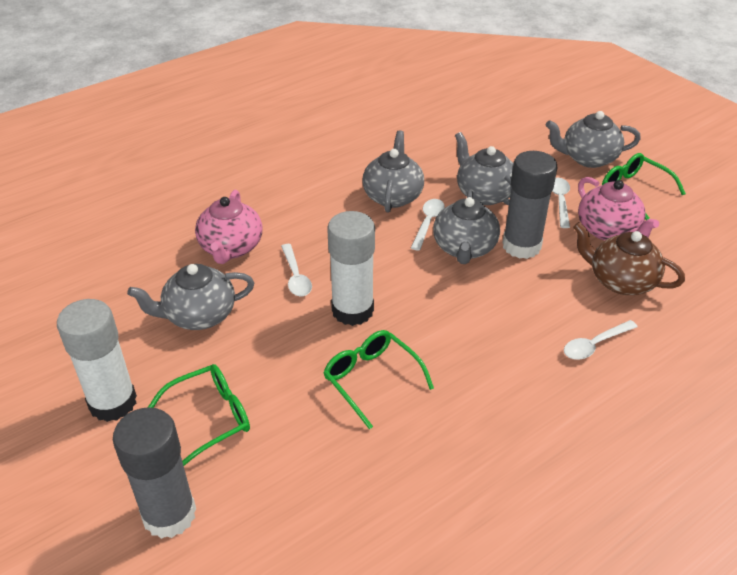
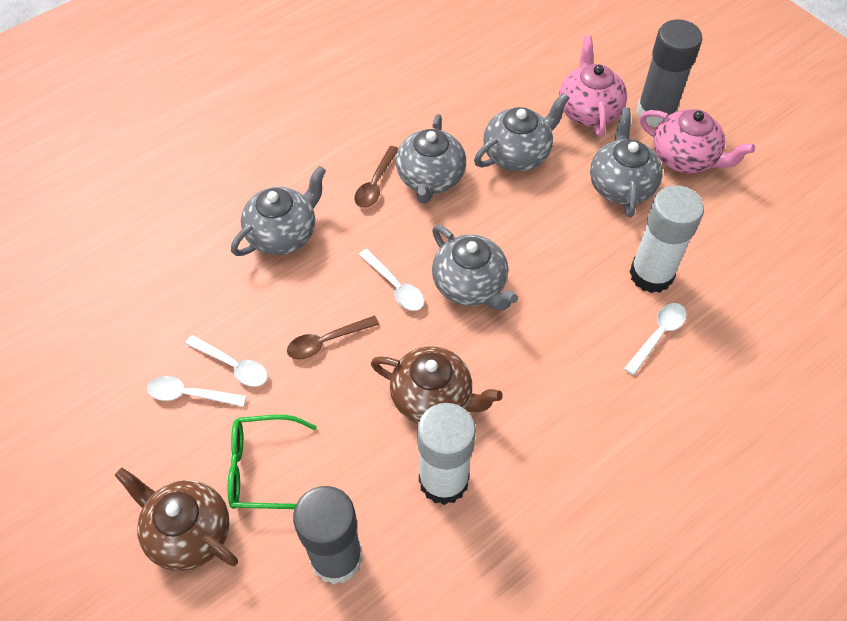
brown spoon: 0 -> 2
brown teapot: 1 -> 2
green glasses: 3 -> 1

